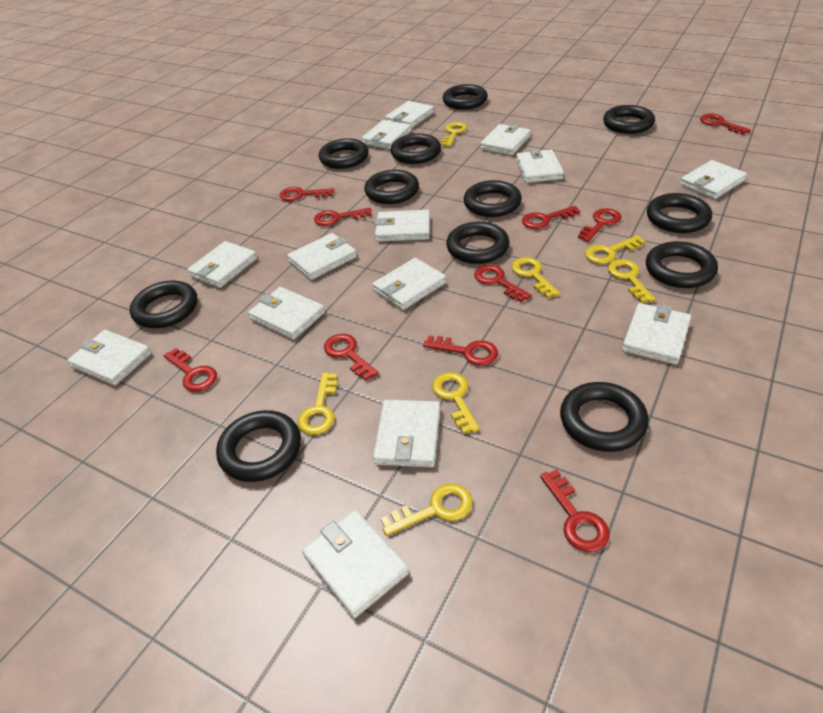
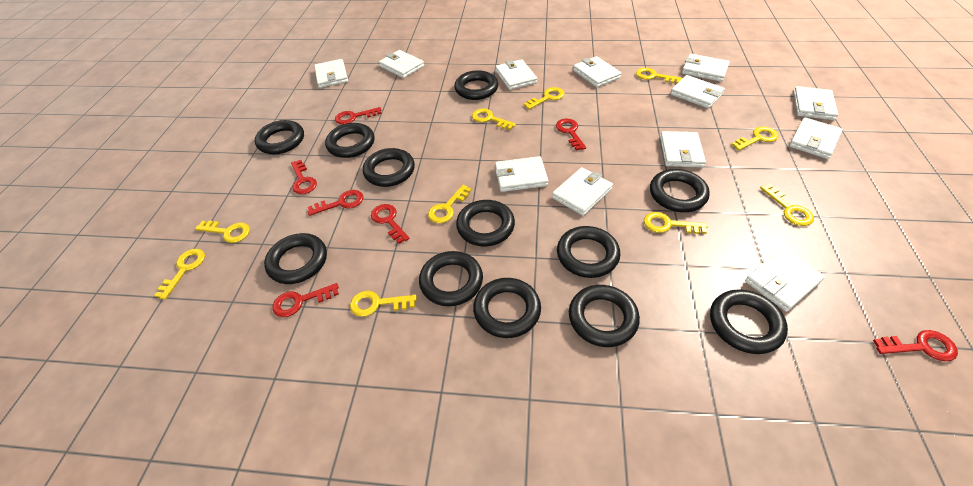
red key: 10 -> 7
white wallet: 14 -> 12
yellow key: 7 -> 10

